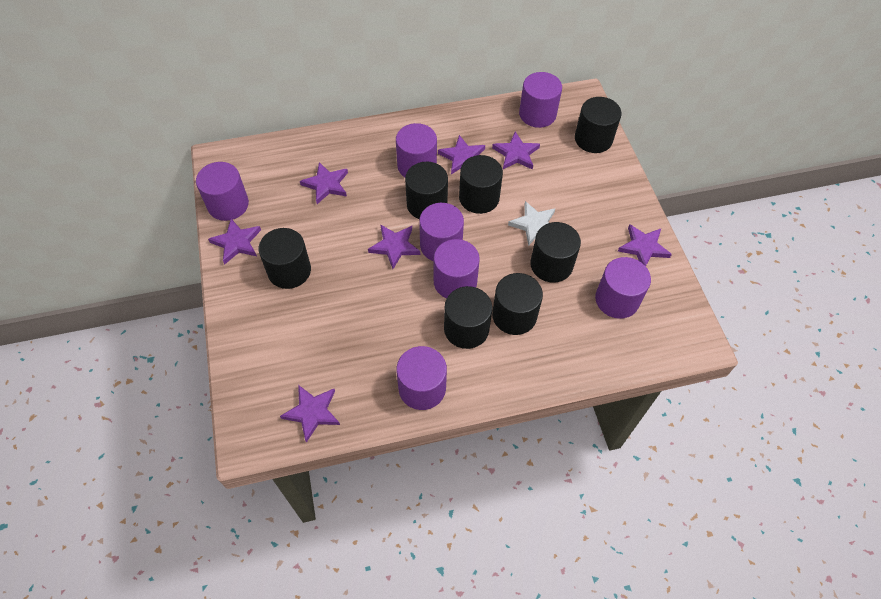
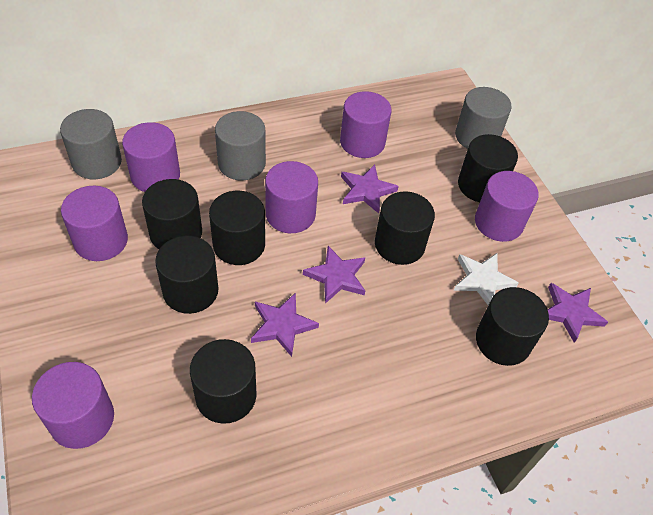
grey cylinder: 0 -> 3
purple cylinder: 7 -> 6
purple star: 7 -> 4

